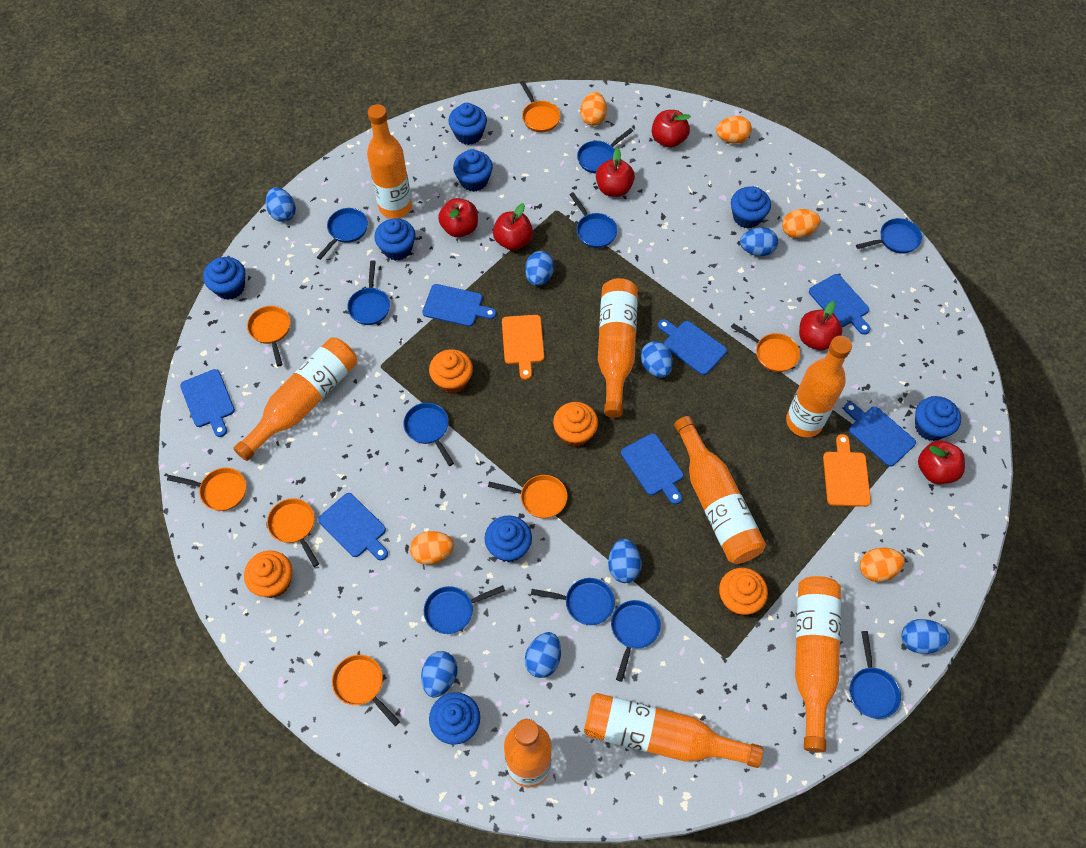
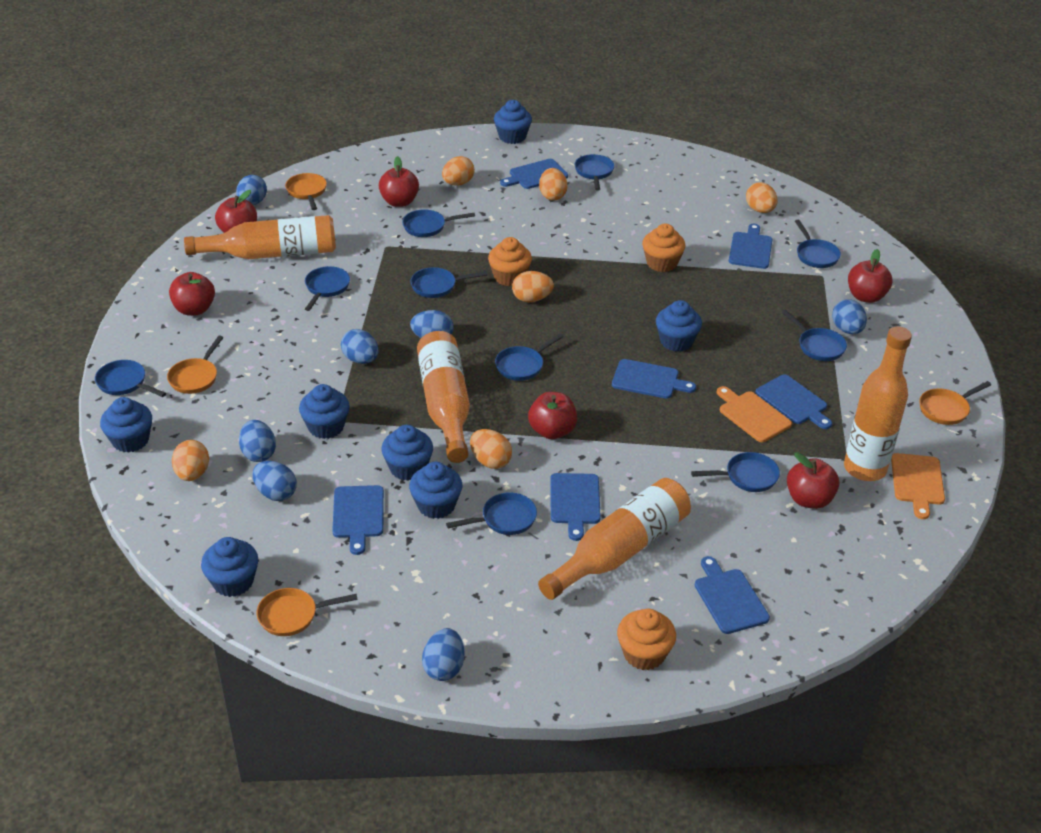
blue cupcake: 8 -> 7
blue egg: 8 -> 7
orange bottle: 8 -> 4
orange cupcake: 4 -> 3
orange egg: 5 -> 6
orange pan: 7 -> 4

